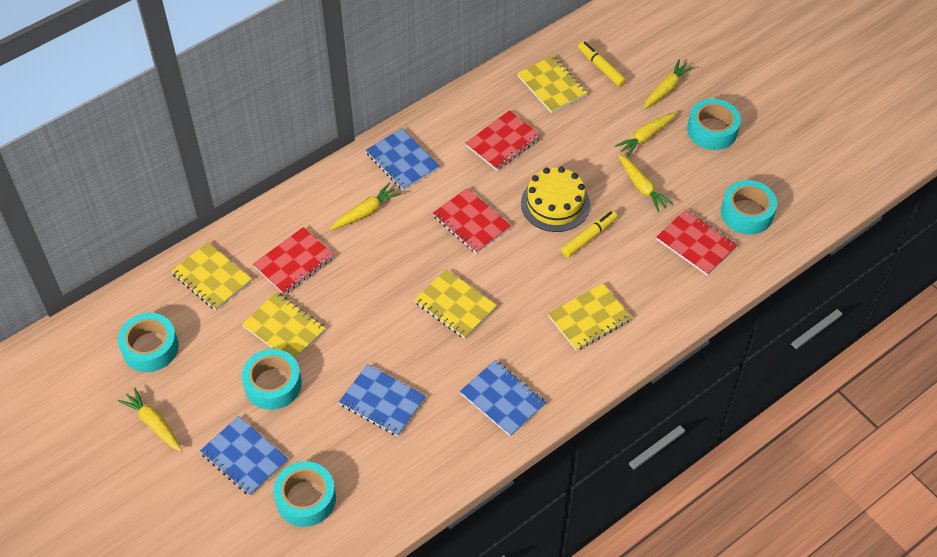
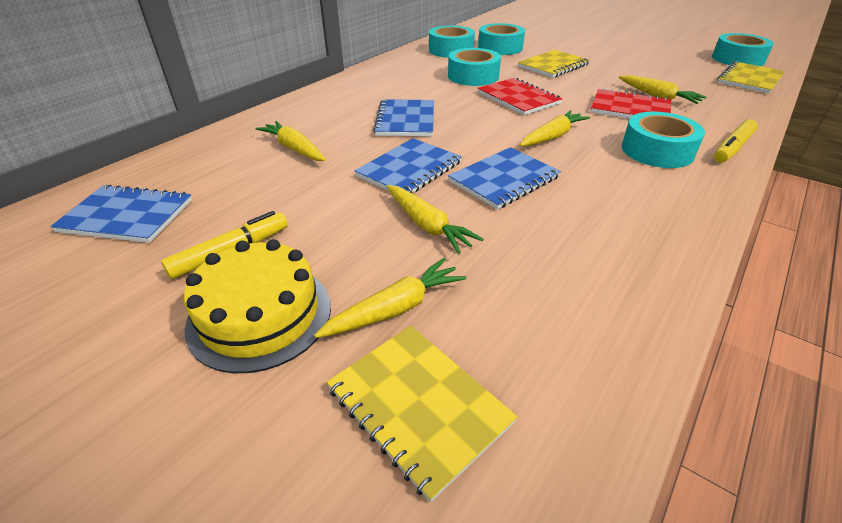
red notebook: 4 -> 2
yellow notebook: 5 -> 3

